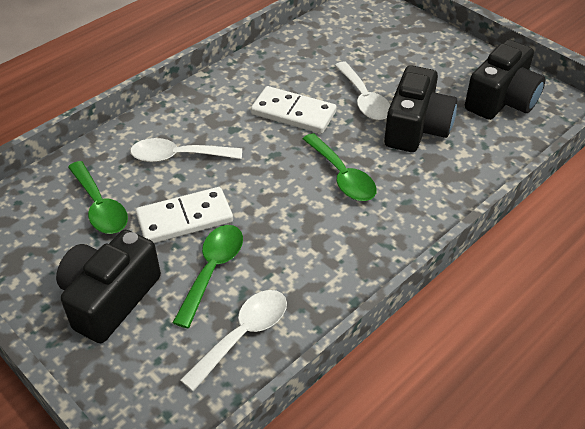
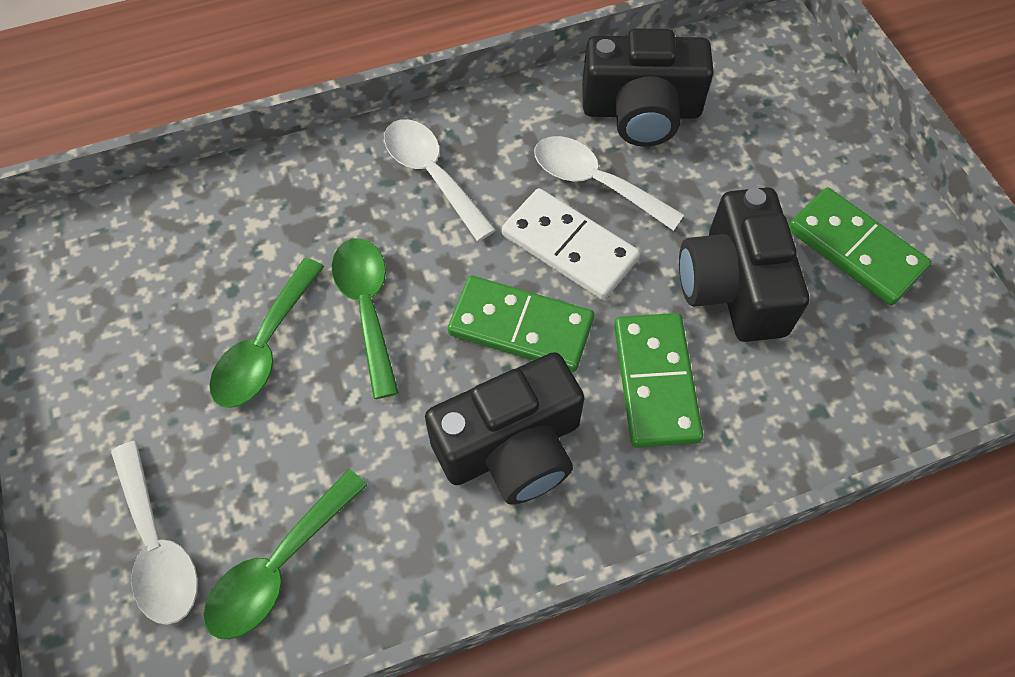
green domino: 0 -> 3
white domino: 2 -> 1

